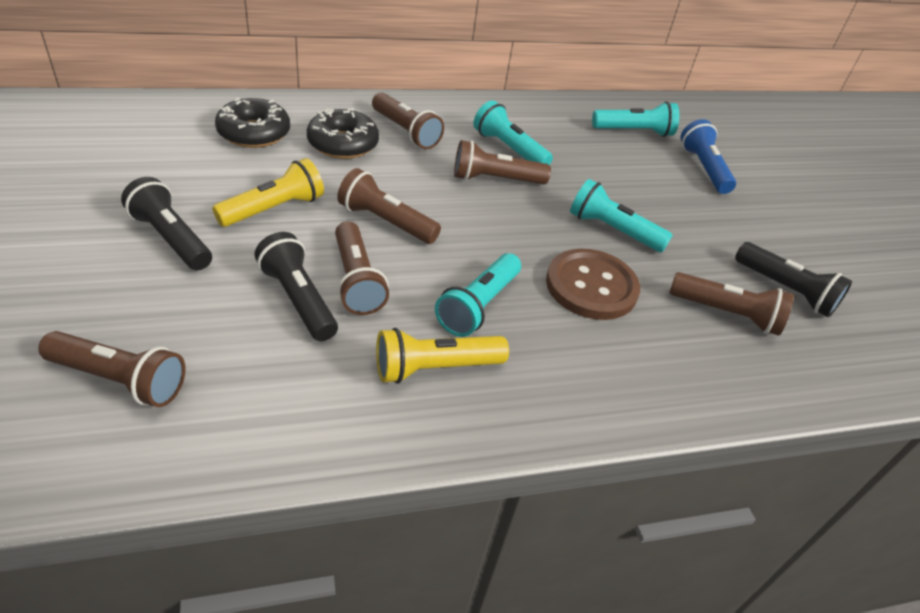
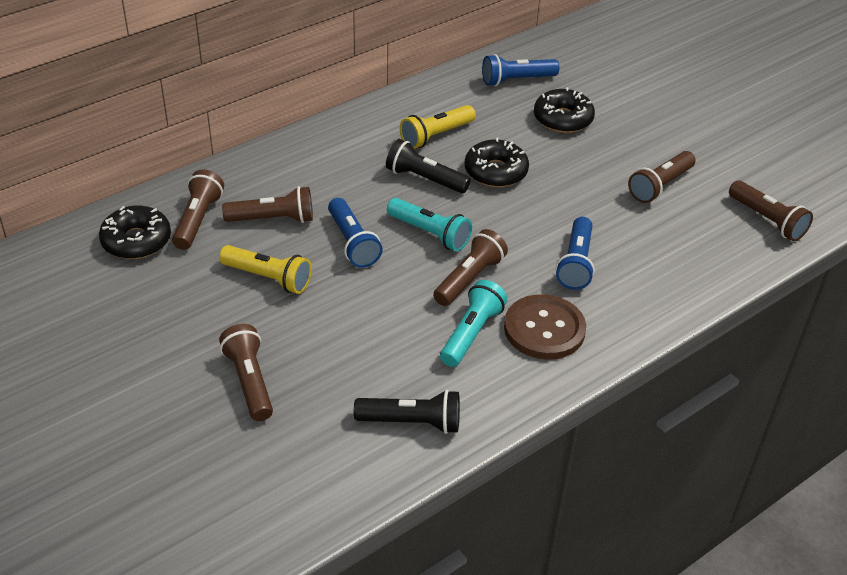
black donut: 2 -> 3
black flashlight: 3 -> 2
blue flashlight: 1 -> 3
turquoise flashlight: 4 -> 2

